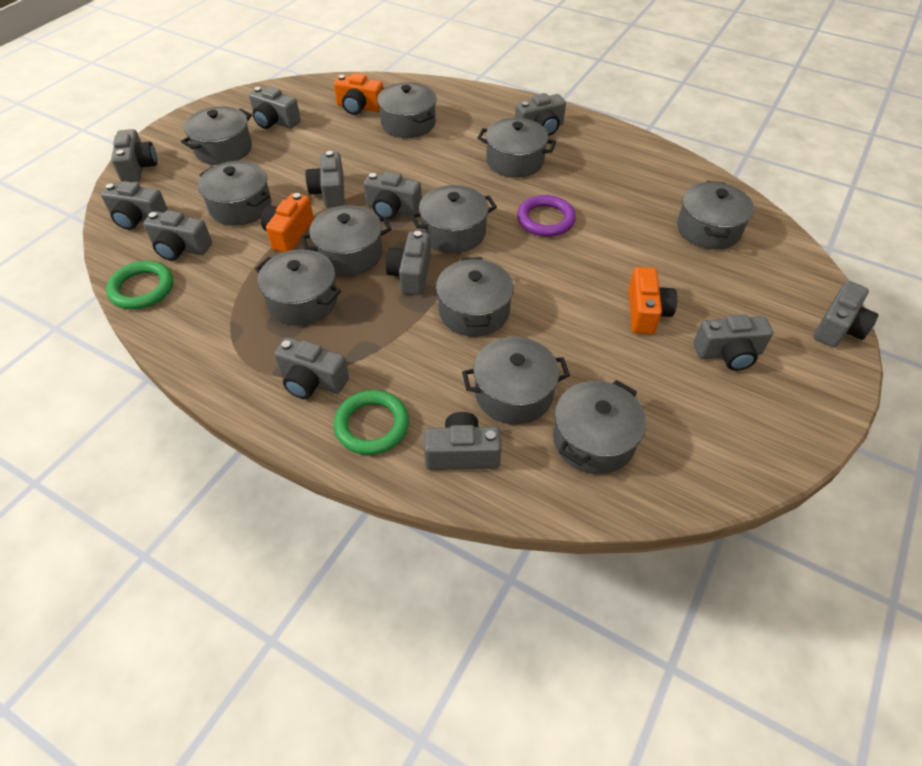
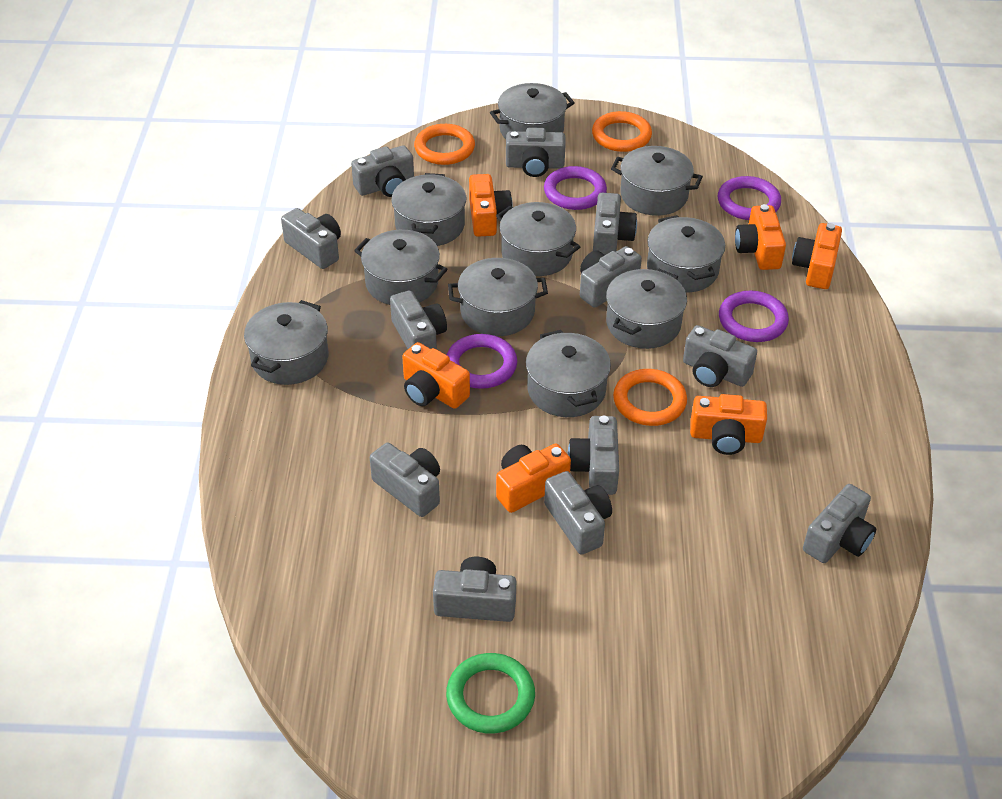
green ring: 2 -> 1
grey pot: 11 -> 10
orange camera: 3 -> 6
orange ring: 0 -> 3
purple ring: 1 -> 4

